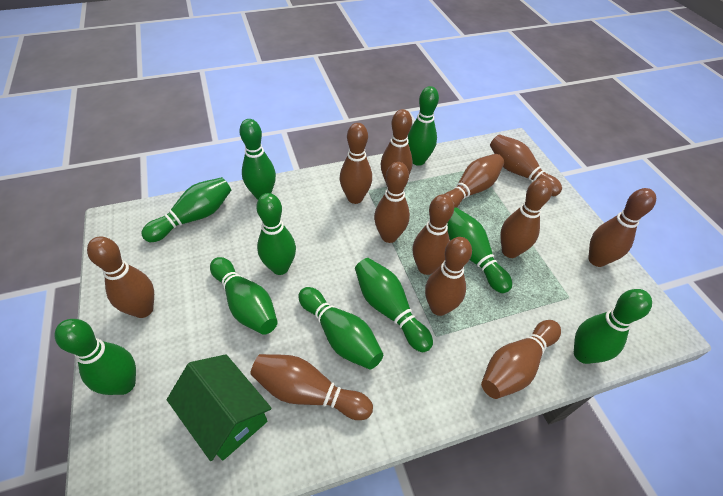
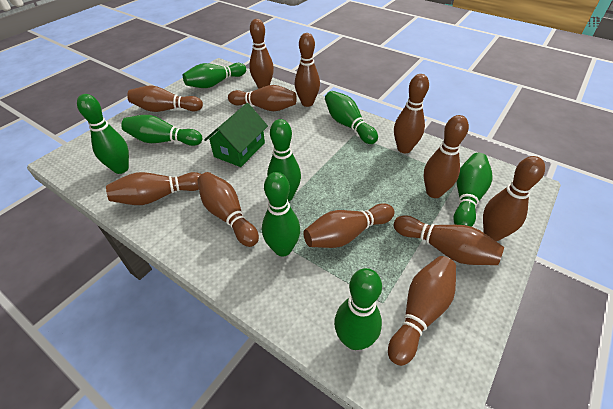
green bowling pin: 10 -> 8

